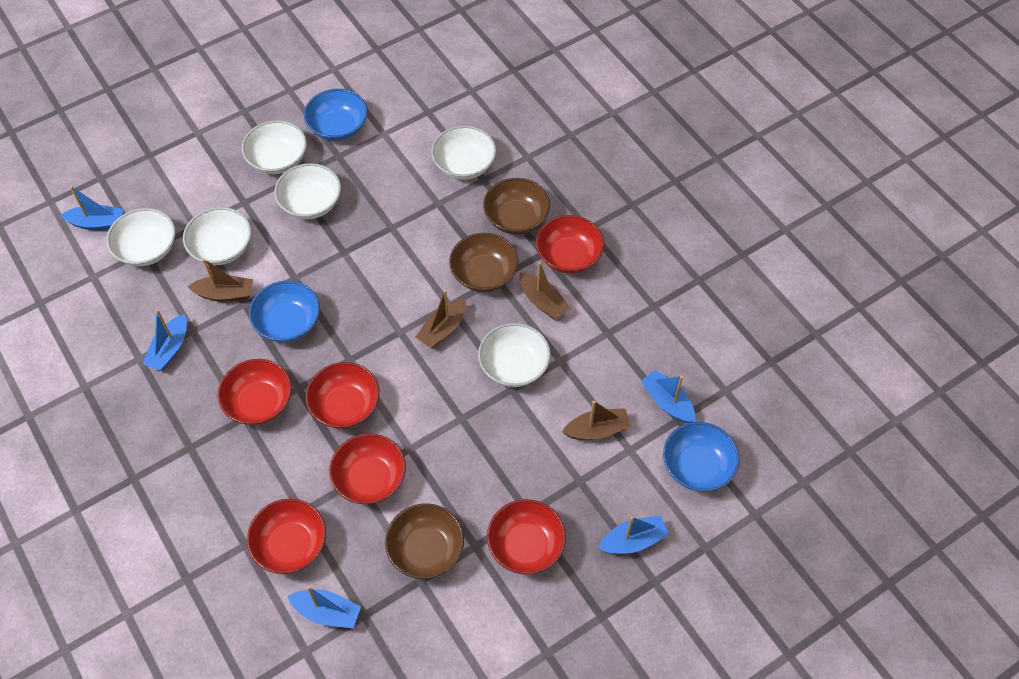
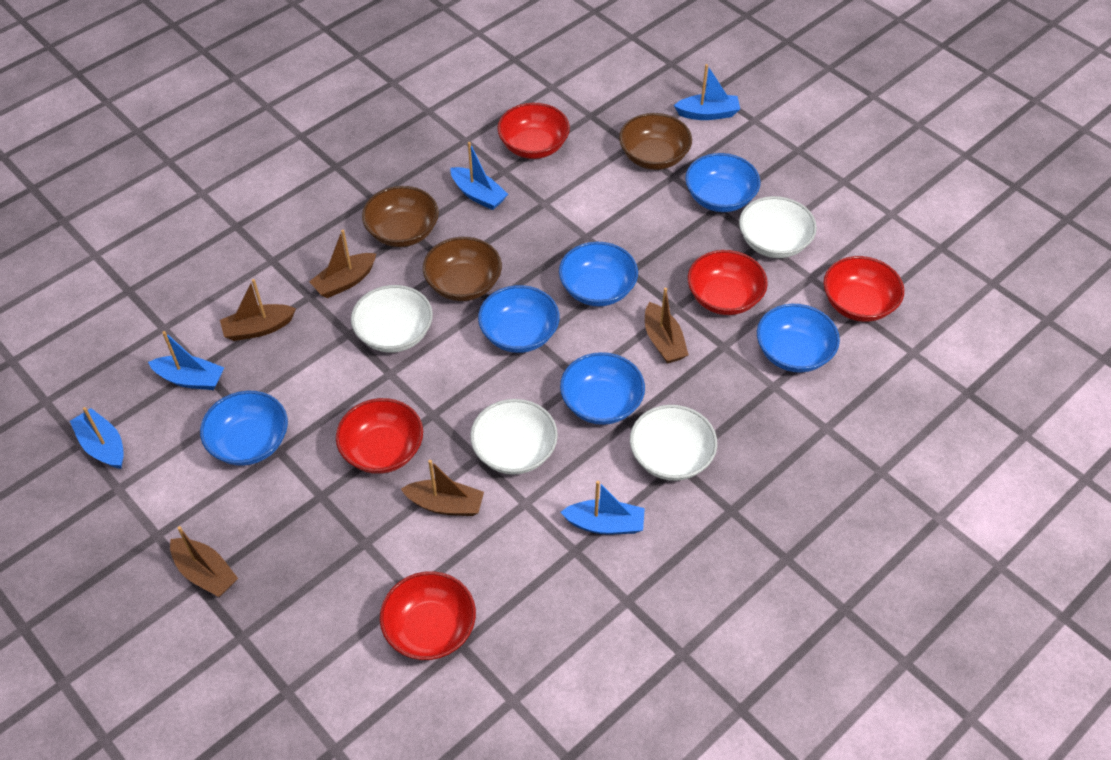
blue bowl: 3 -> 6
brown boat: 4 -> 5
red bowl: 6 -> 5
white bowl: 6 -> 4

